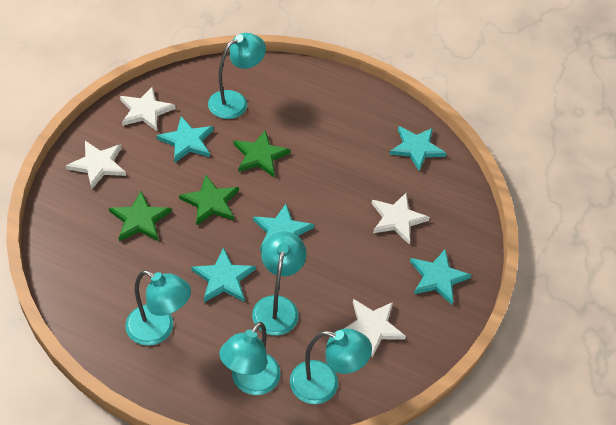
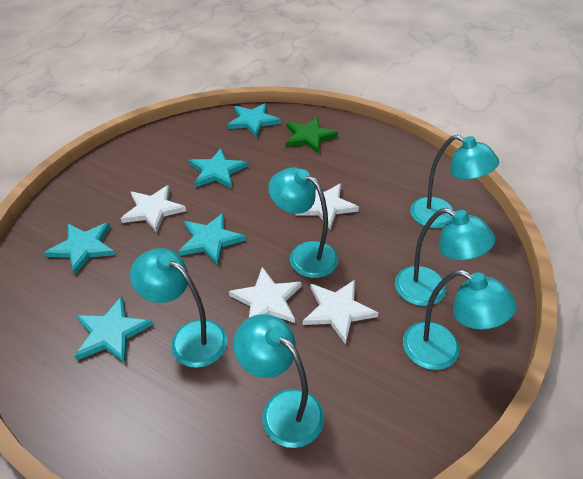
green star: 3 -> 1
turquoise lamp: 5 -> 6

